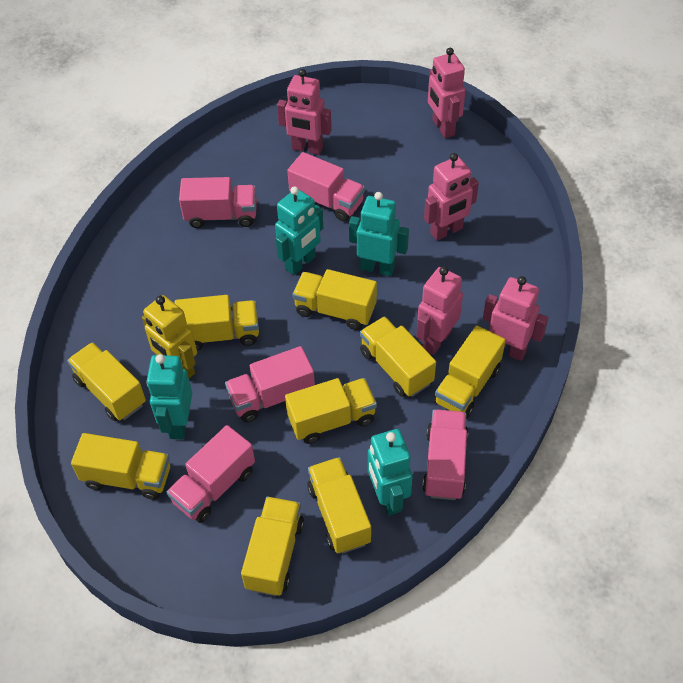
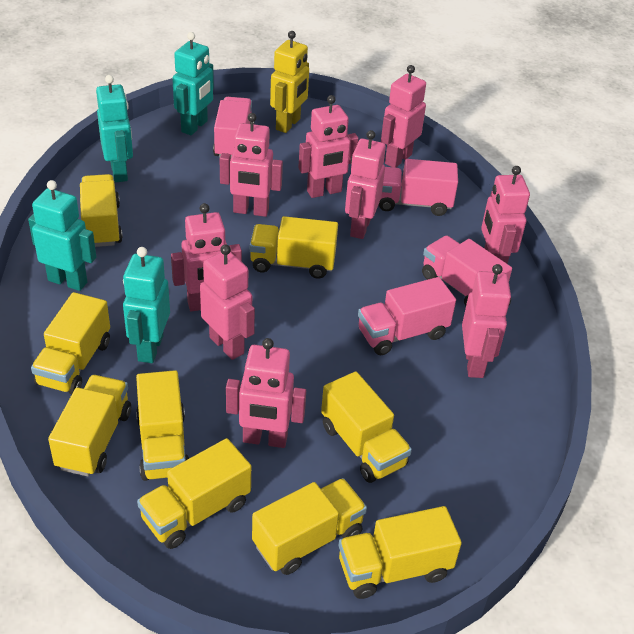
pink robot: 5 -> 9
pink truck: 5 -> 4

